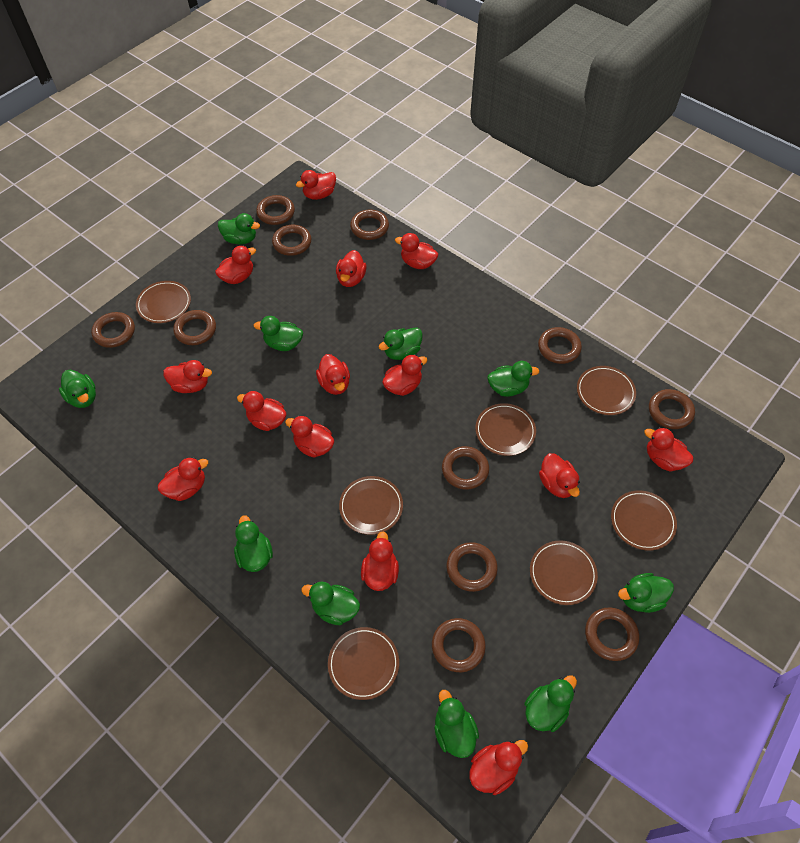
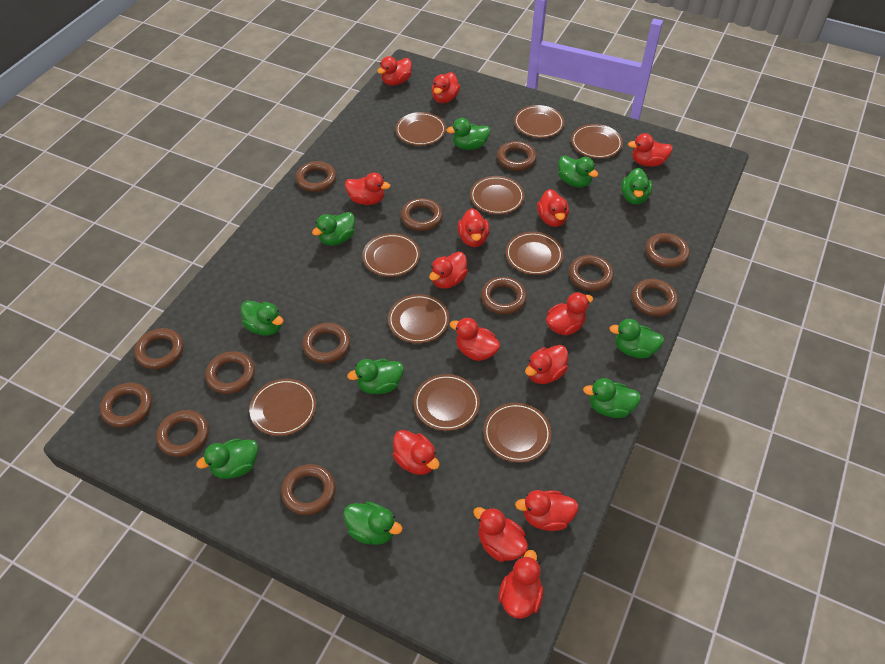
brown plate: 7 -> 10
brown ring: 11 -> 13

